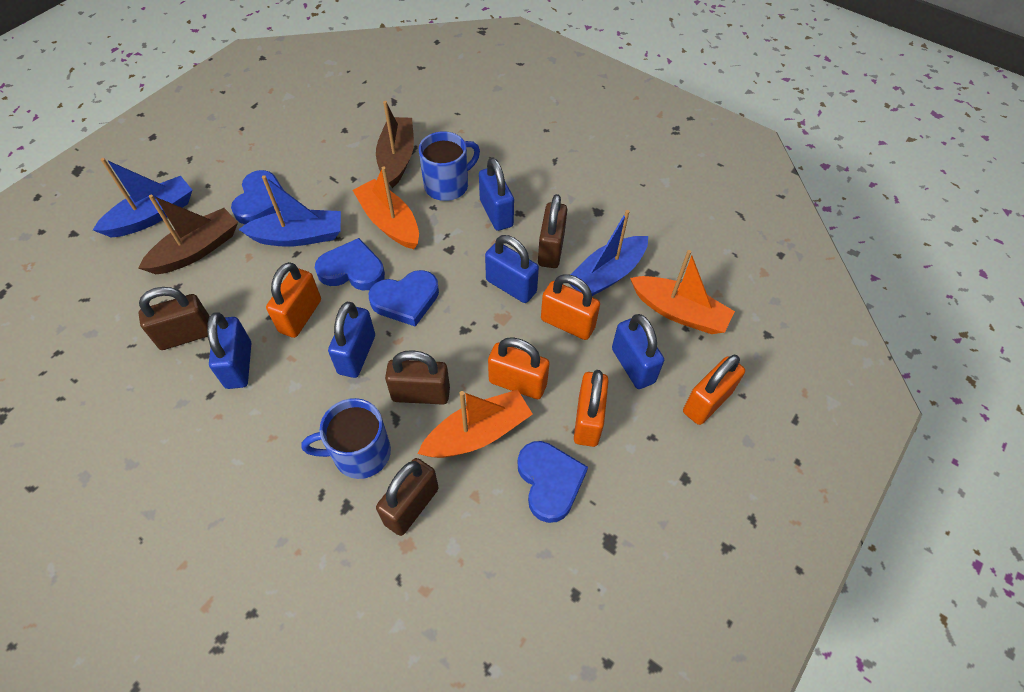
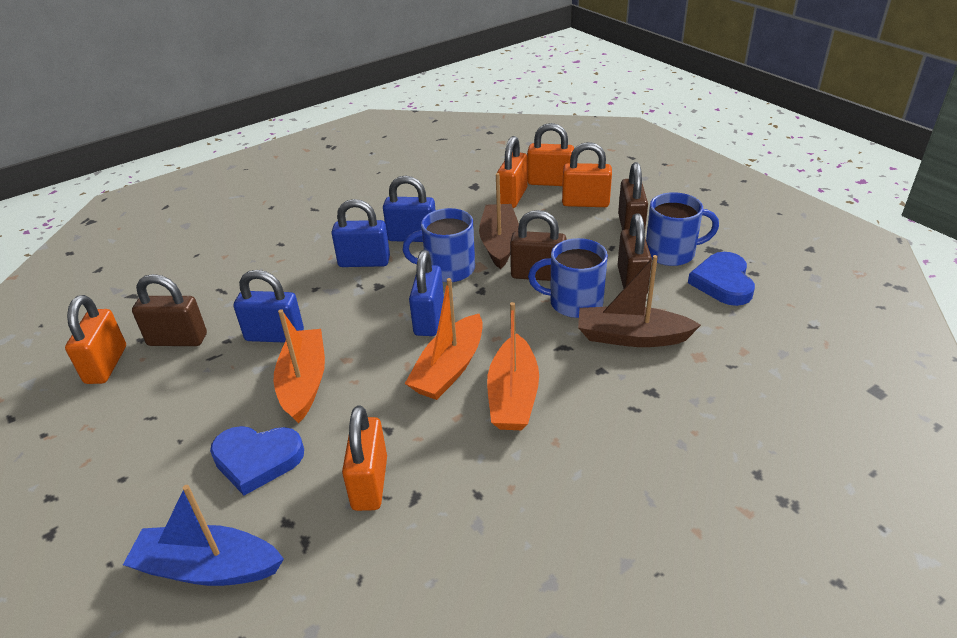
blue boat: 3 -> 1
blue heart: 4 -> 2
blue mug: 2 -> 3
blue padlock: 5 -> 4

